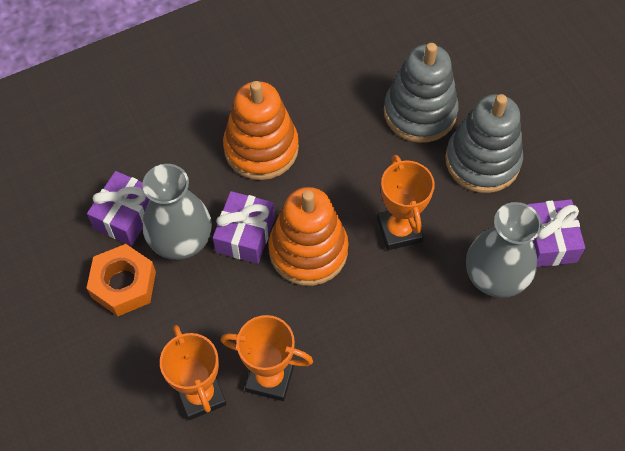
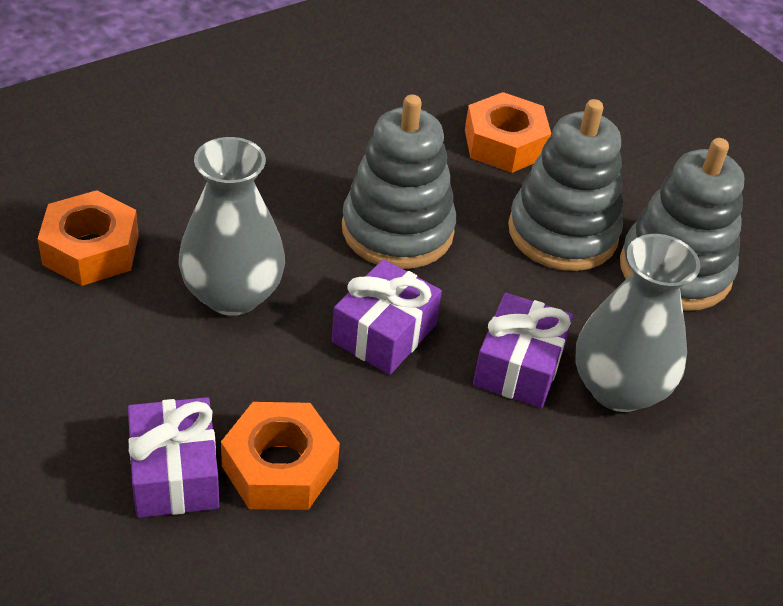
grey stacking toy: 2 -> 3
orange nut: 1 -> 3
orange stacking toy: 2 -> 0
orange trophy: 3 -> 0

